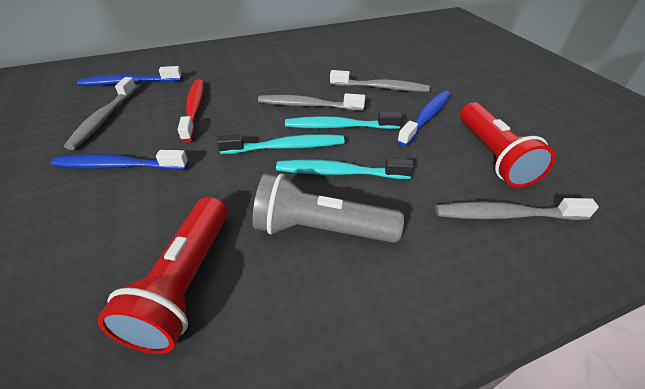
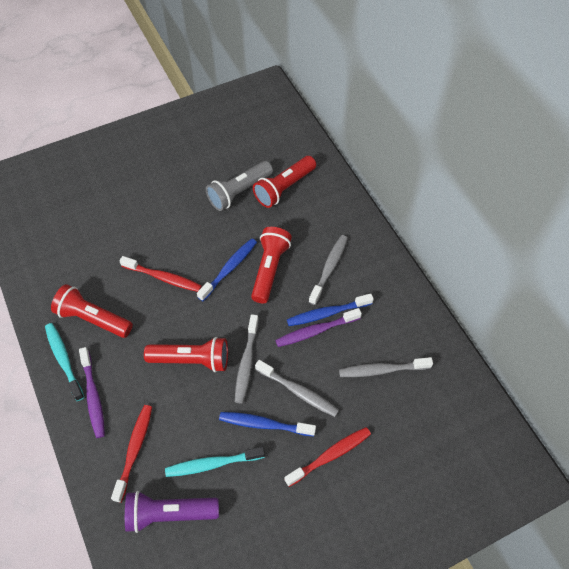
purple flashlight: 0 -> 1
purple toothbrush: 0 -> 2
red flashlight: 2 -> 4
red toothbrush: 1 -> 3
turquoise toothbrush: 3 -> 2

